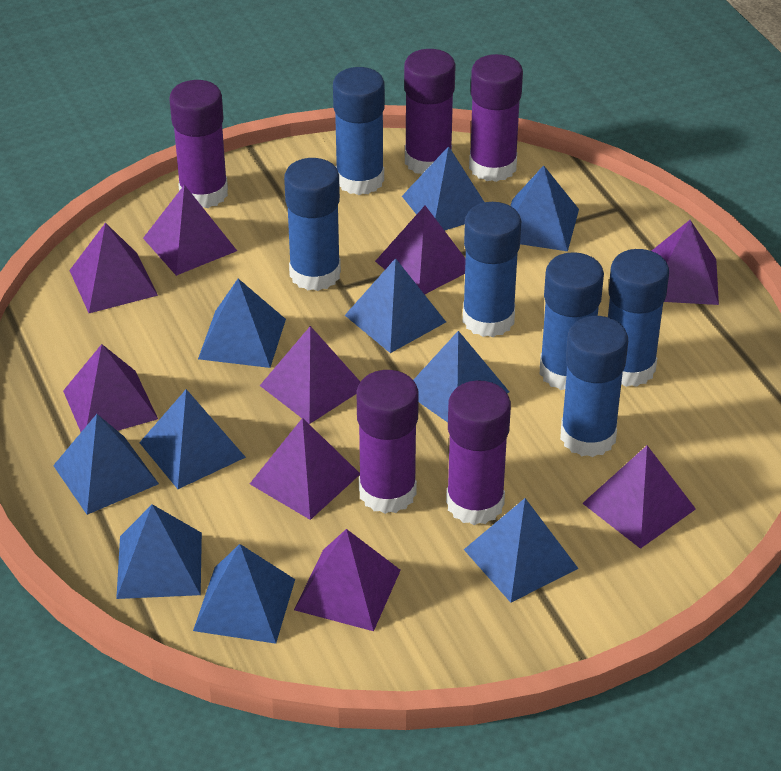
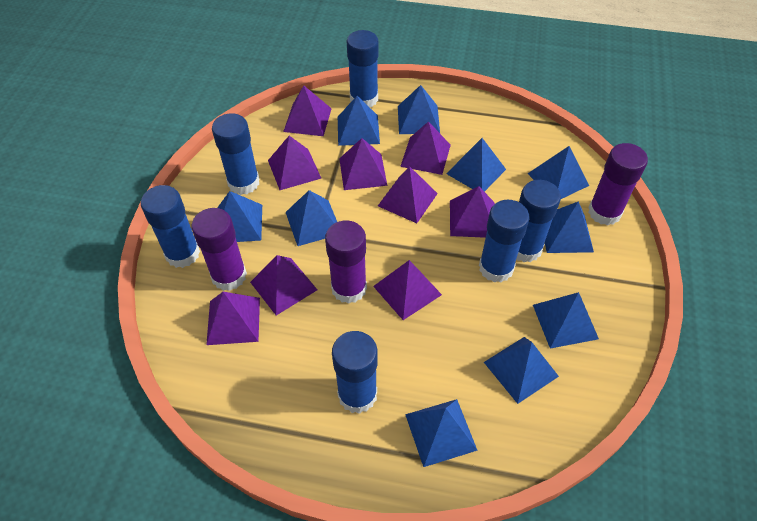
purple glue stick: 5 -> 3

